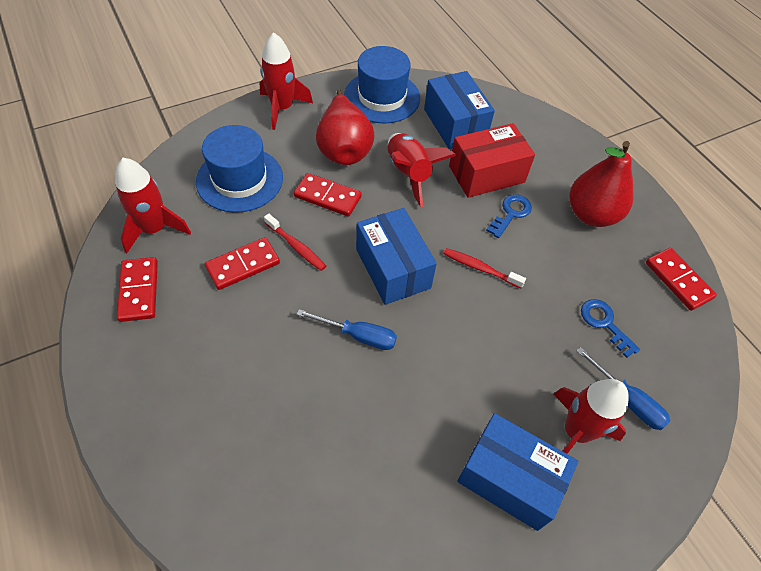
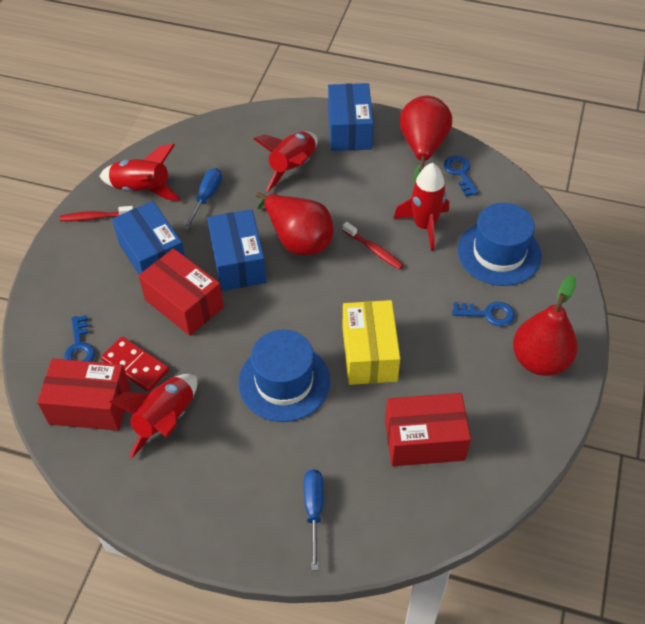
blue key: 2 -> 3
red box: 1 -> 3
red domino: 4 -> 1
red pear: 2 -> 3
yellow box: 0 -> 1

